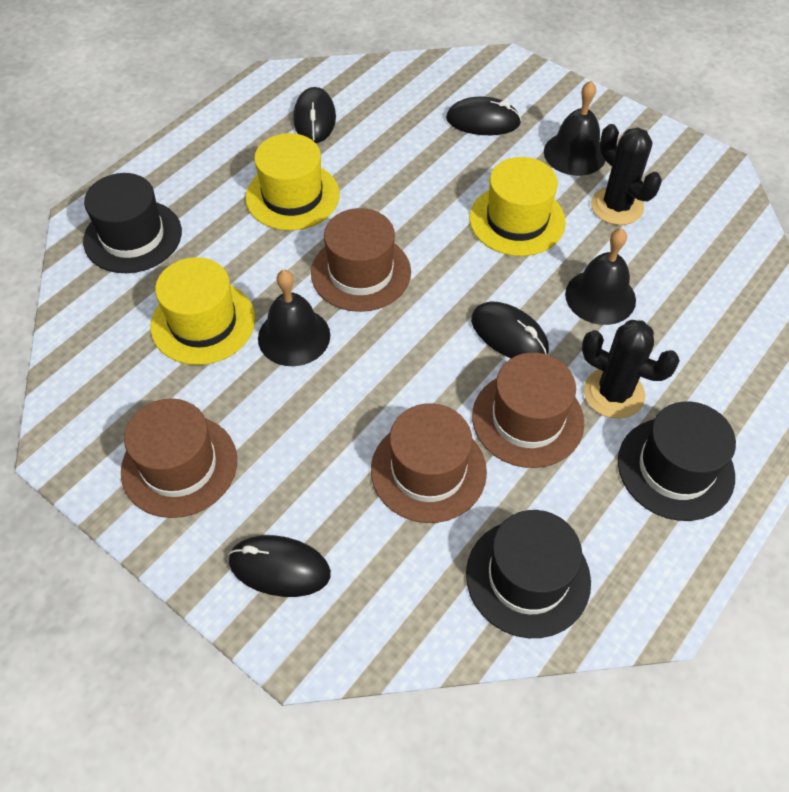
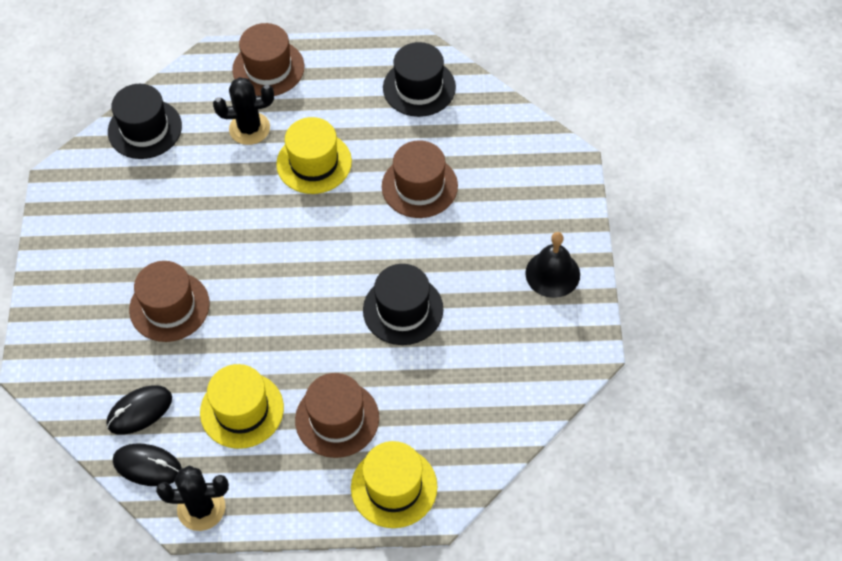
black bell: 3 -> 1
black mouse: 4 -> 2

